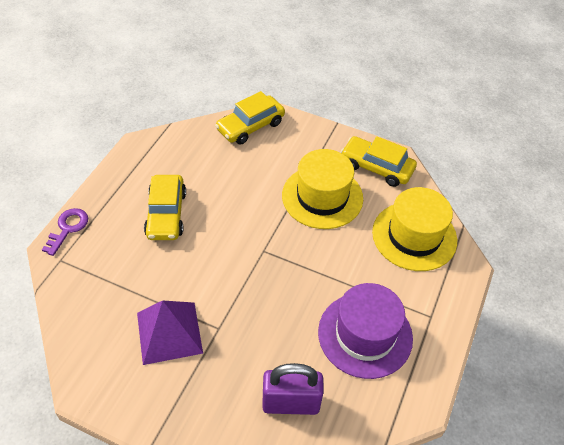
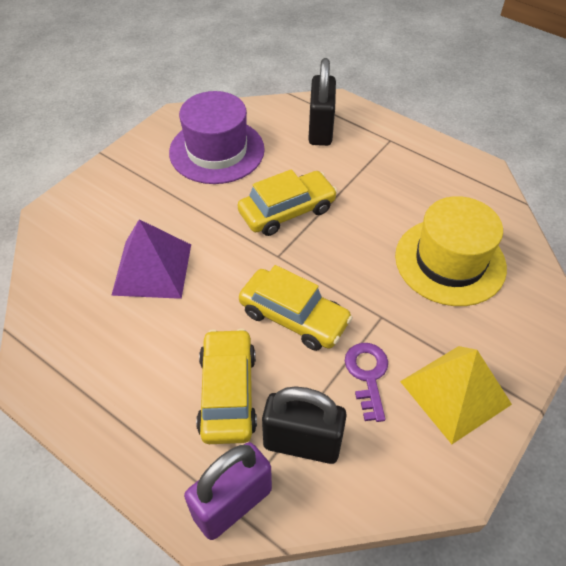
black padlock: 0 -> 2
yellow hat: 2 -> 1
yellow pyramid: 0 -> 1

